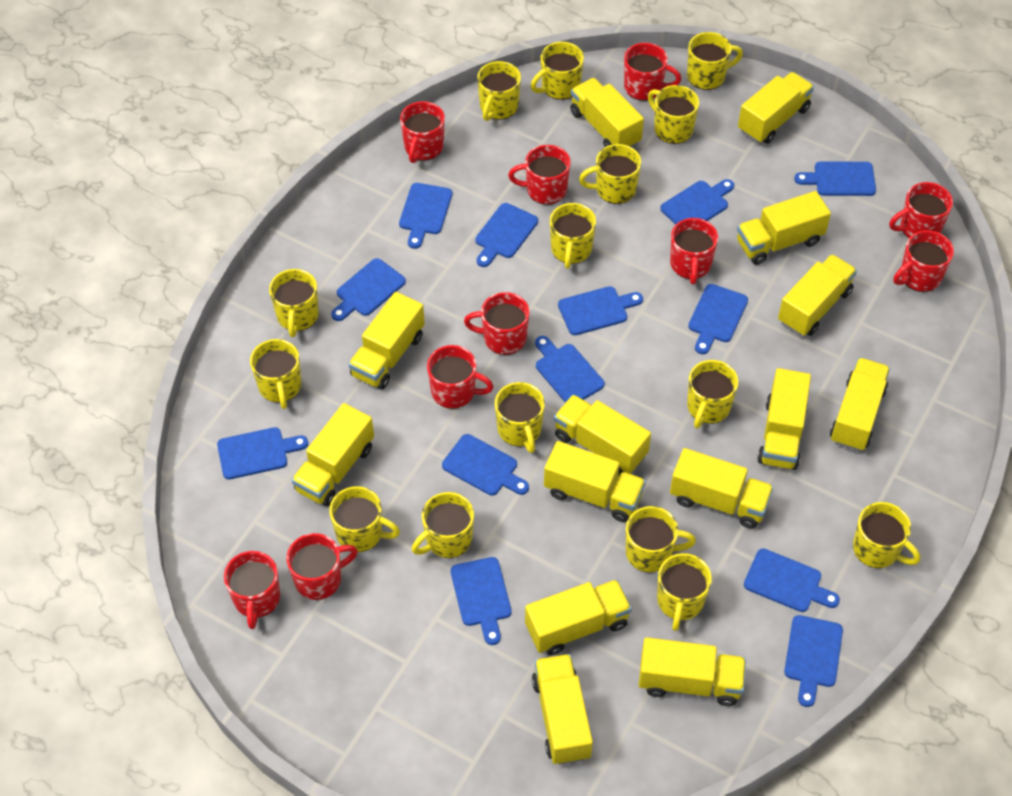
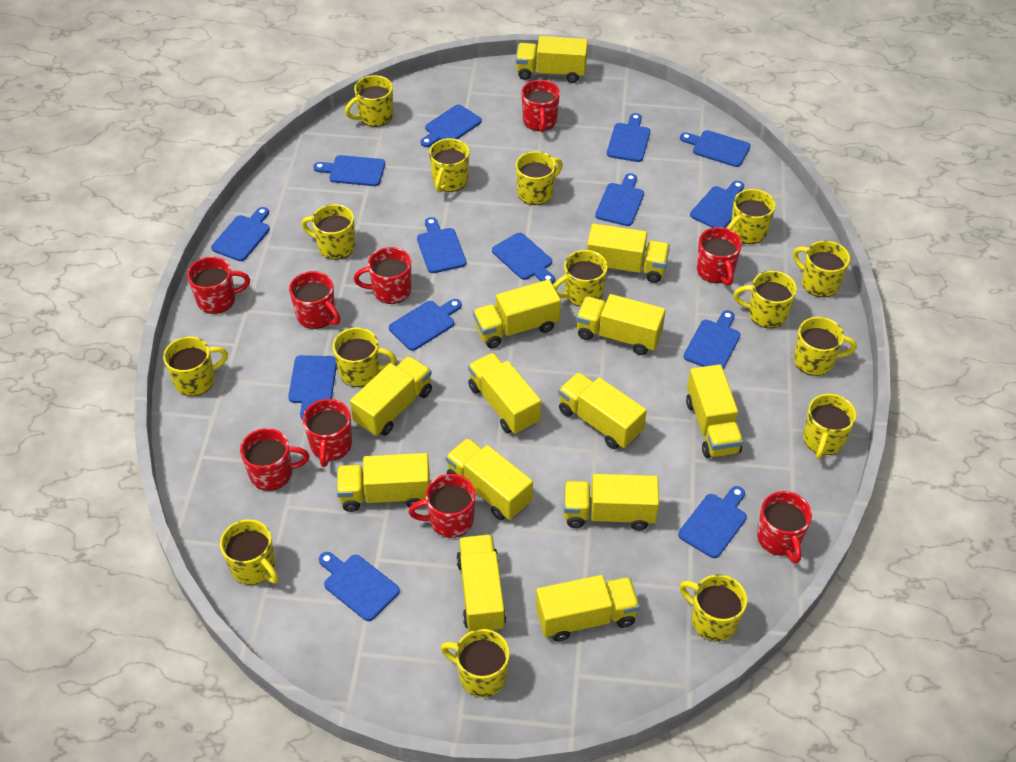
blue cutting board: 13 -> 14
red mug: 10 -> 9
yellow truck: 14 -> 13

